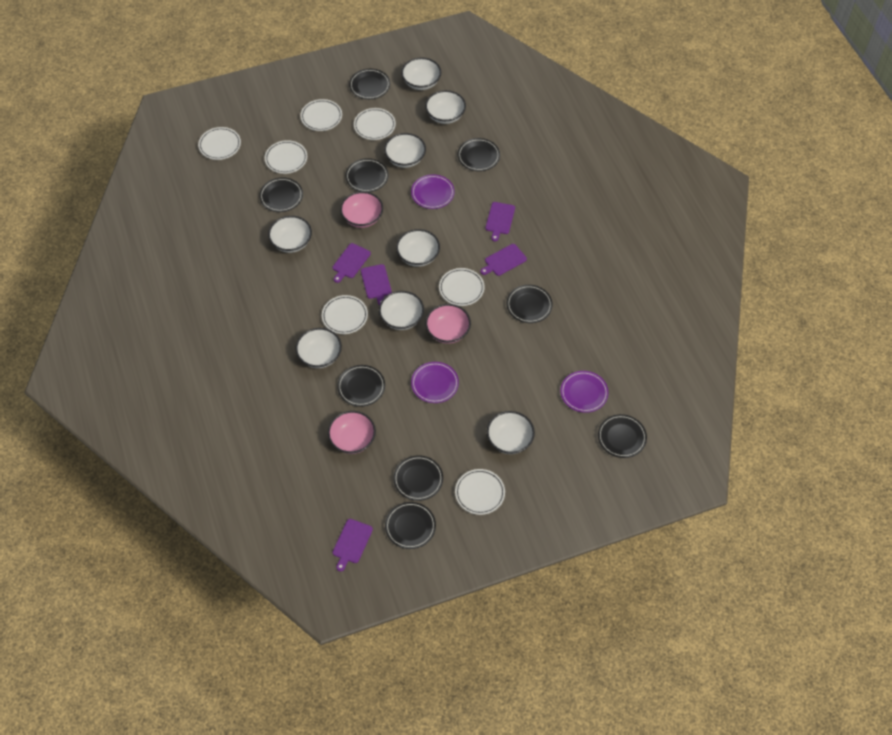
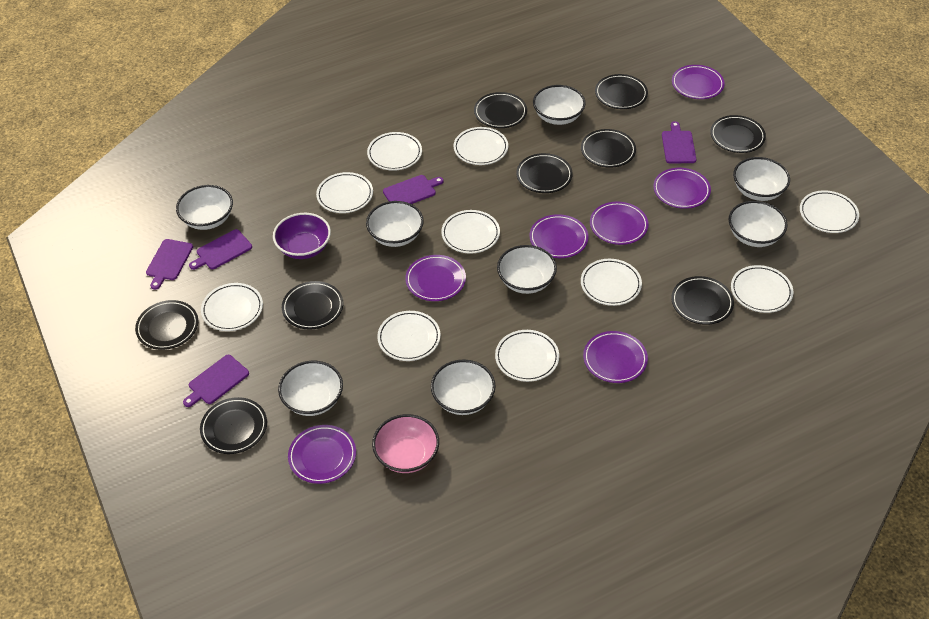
pink bowl: 3 -> 1
purple bowl: 0 -> 1
purple plate: 3 -> 7
white plate: 7 -> 10

